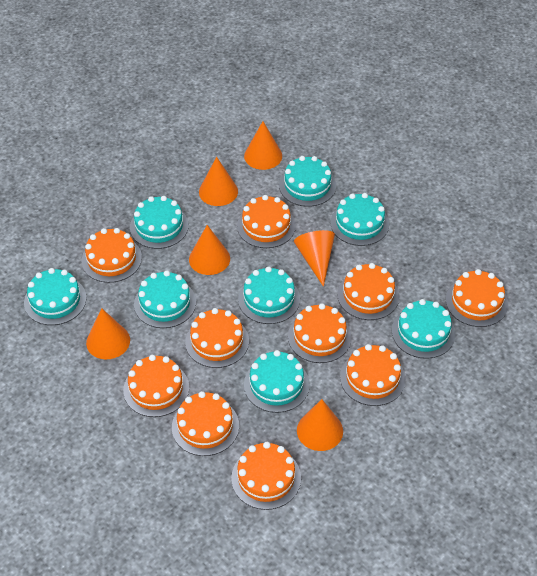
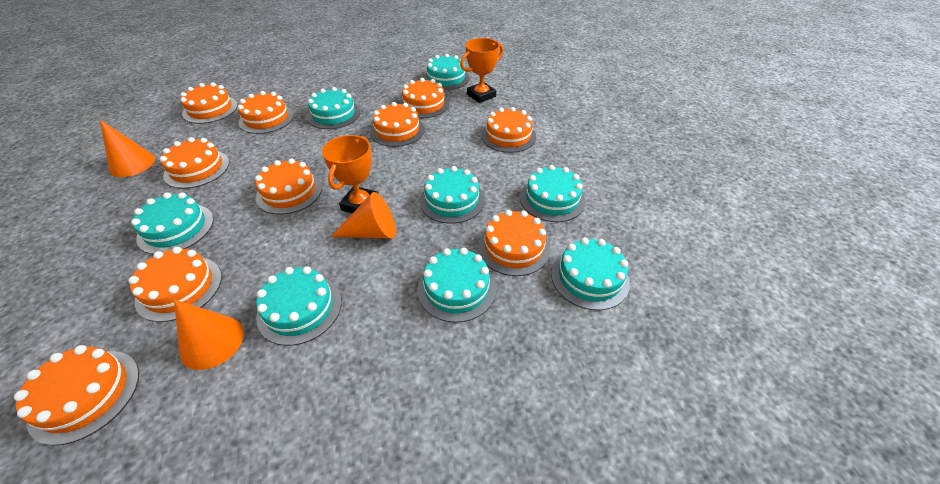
orange cone: 6 -> 3
orange trophy: 0 -> 2

